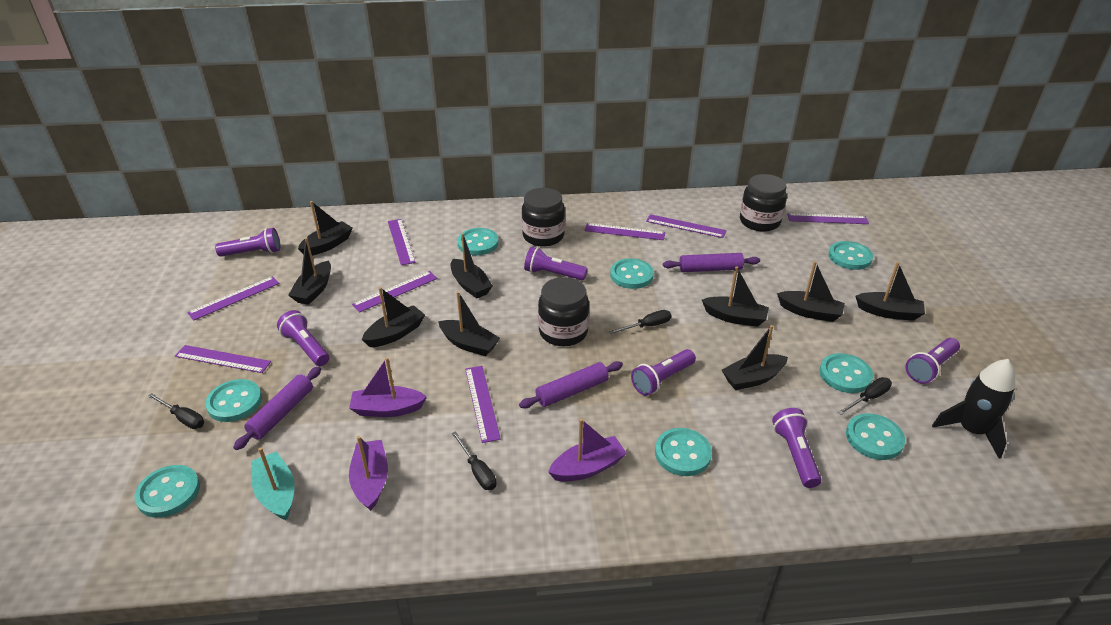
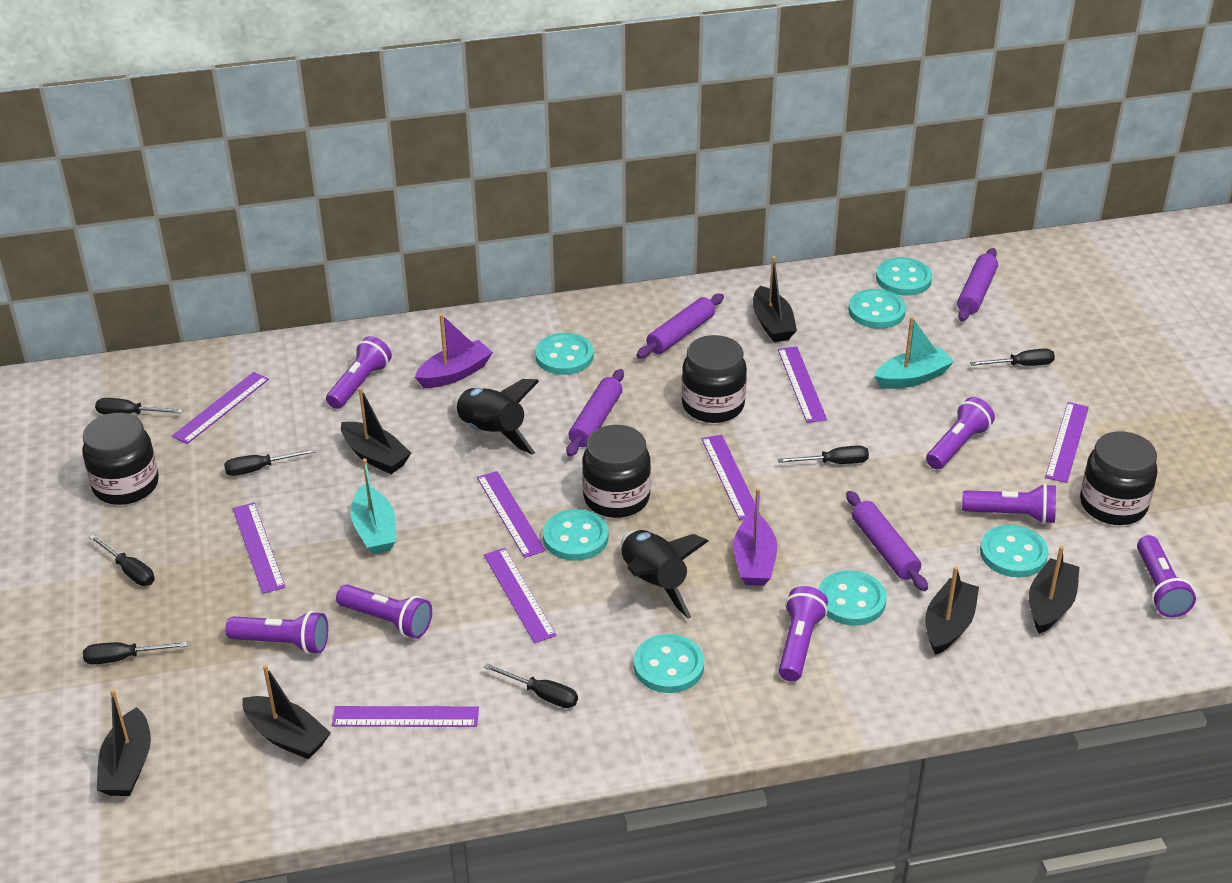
black boat: 9 -> 6
black jar: 3 -> 4
black rocket: 1 -> 2
black screwdriver: 4 -> 7
purple boat: 3 -> 2
purple flashlight: 6 -> 7
purple rolling pin: 3 -> 4
turquoise boat: 1 -> 2
turquoise button: 8 -> 7

